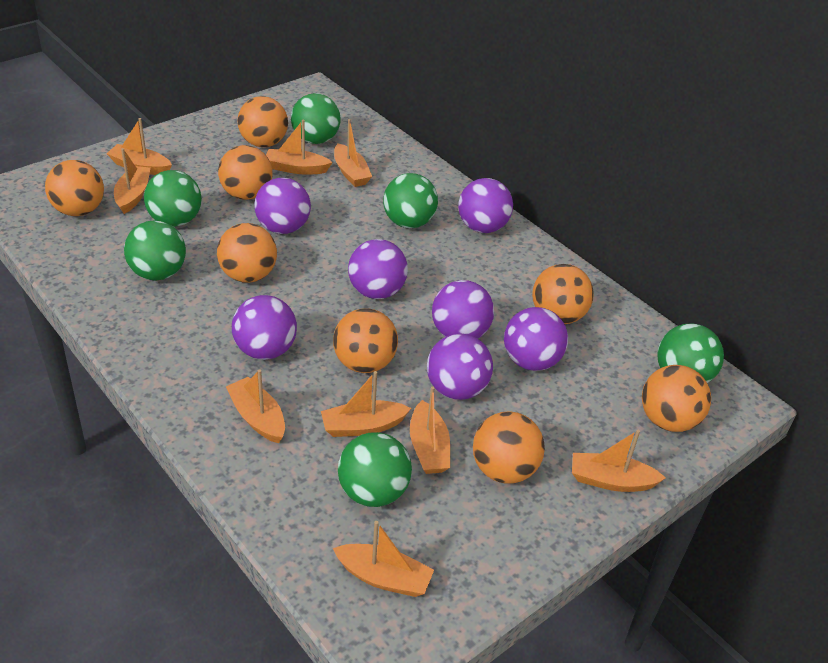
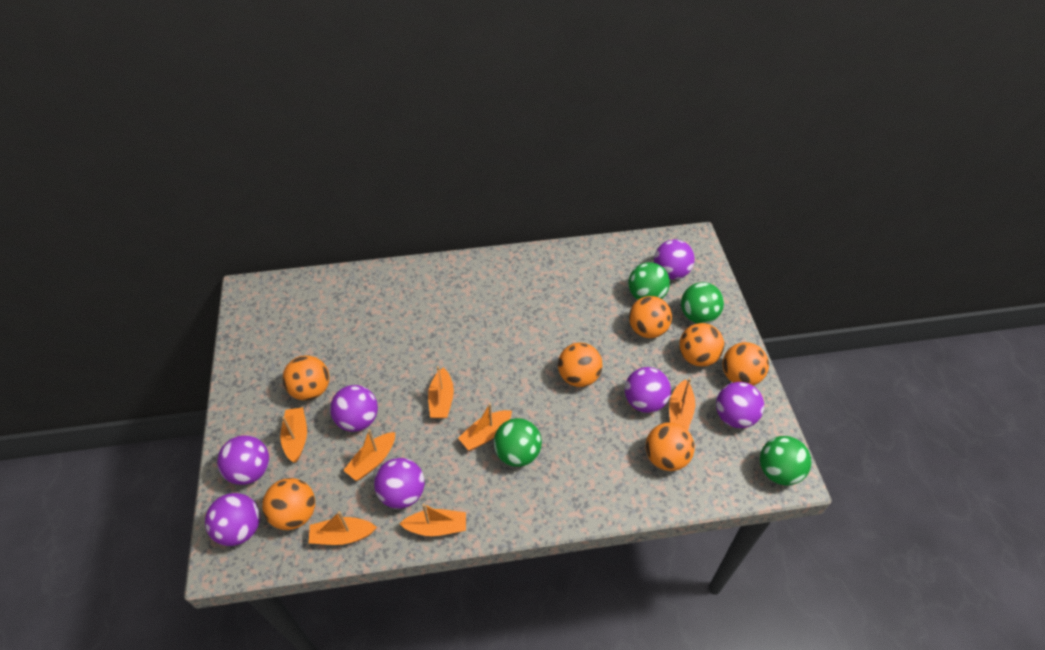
green ball: 6 -> 4
orange ball: 8 -> 7
orange boat: 9 -> 7

